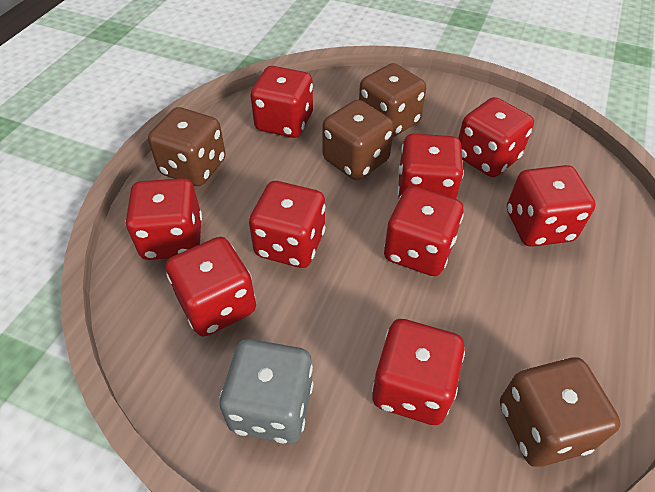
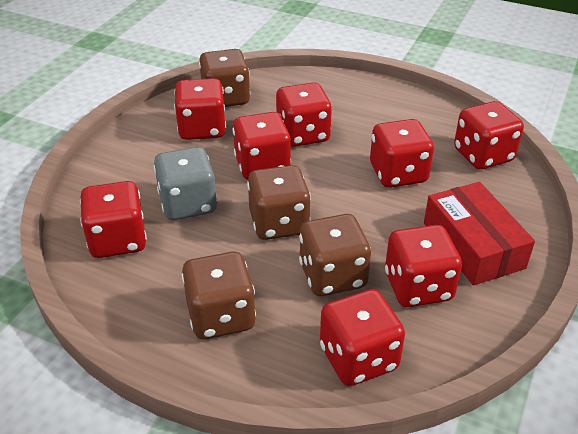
red box: 0 -> 1
red dice: 9 -> 8

